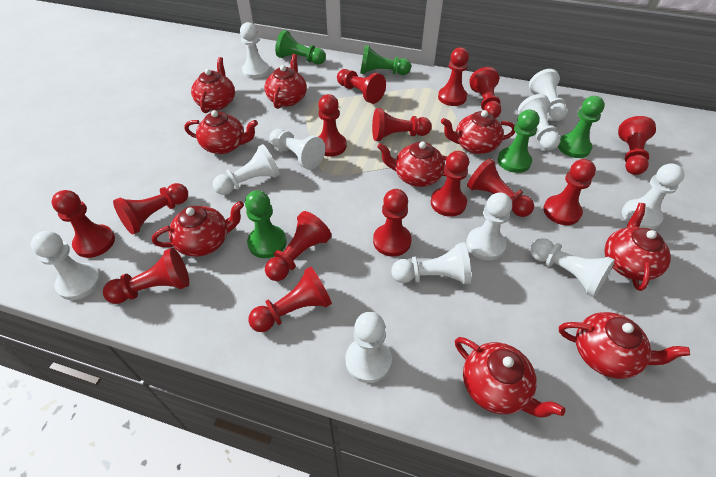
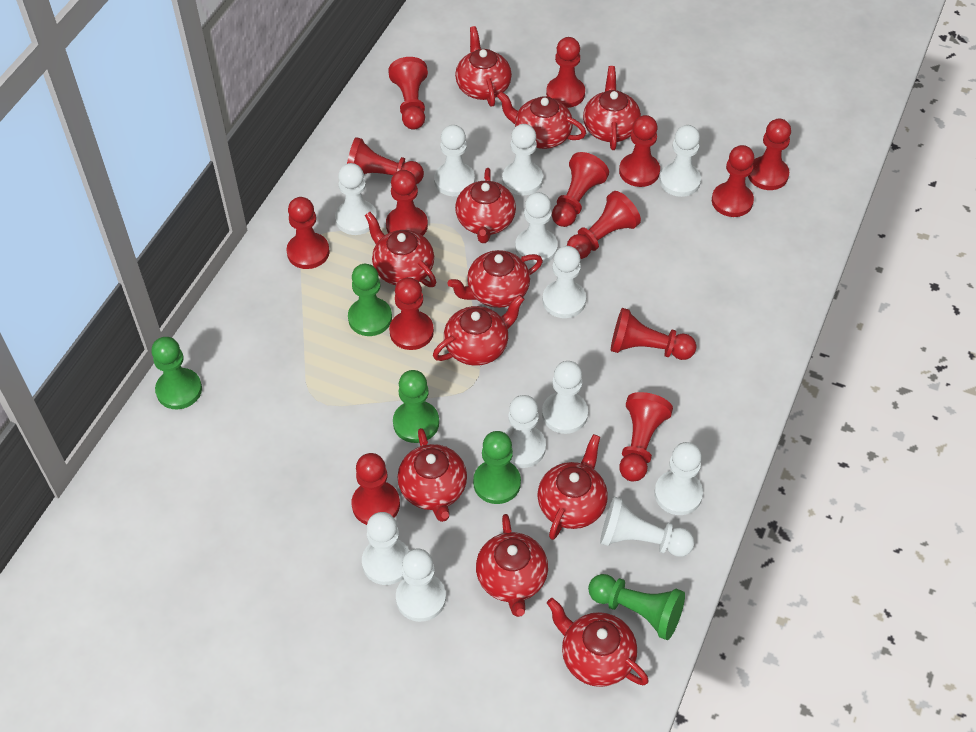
red pawn: 15 -> 14
red teapot: 9 -> 11
white pawn: 11 -> 12

